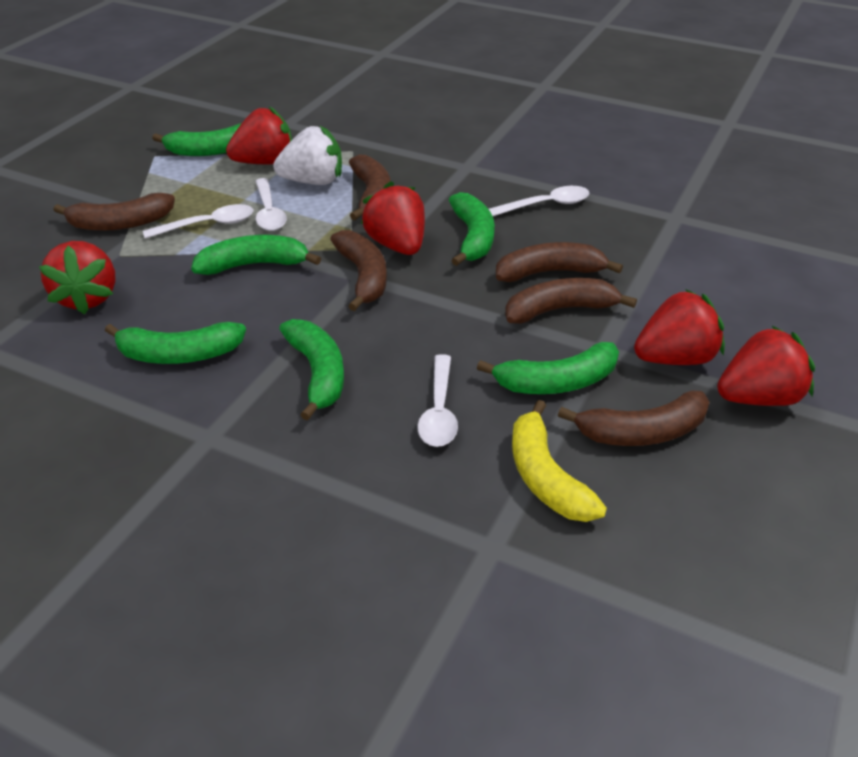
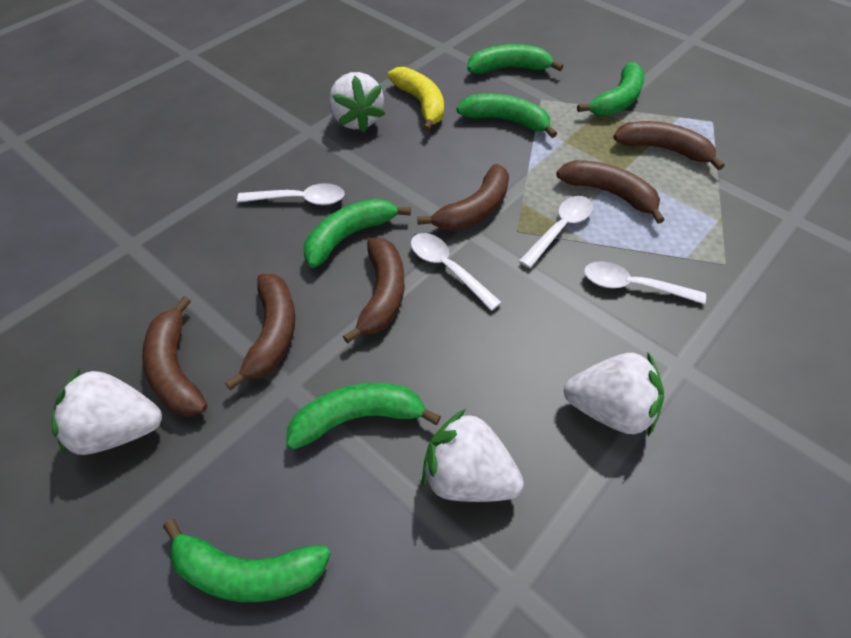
red strawberry: 5 -> 0
white strawberry: 1 -> 4

